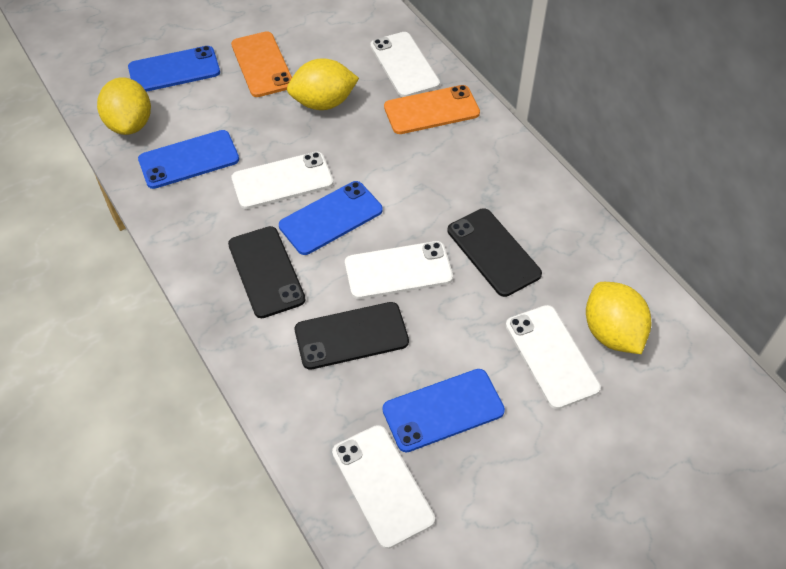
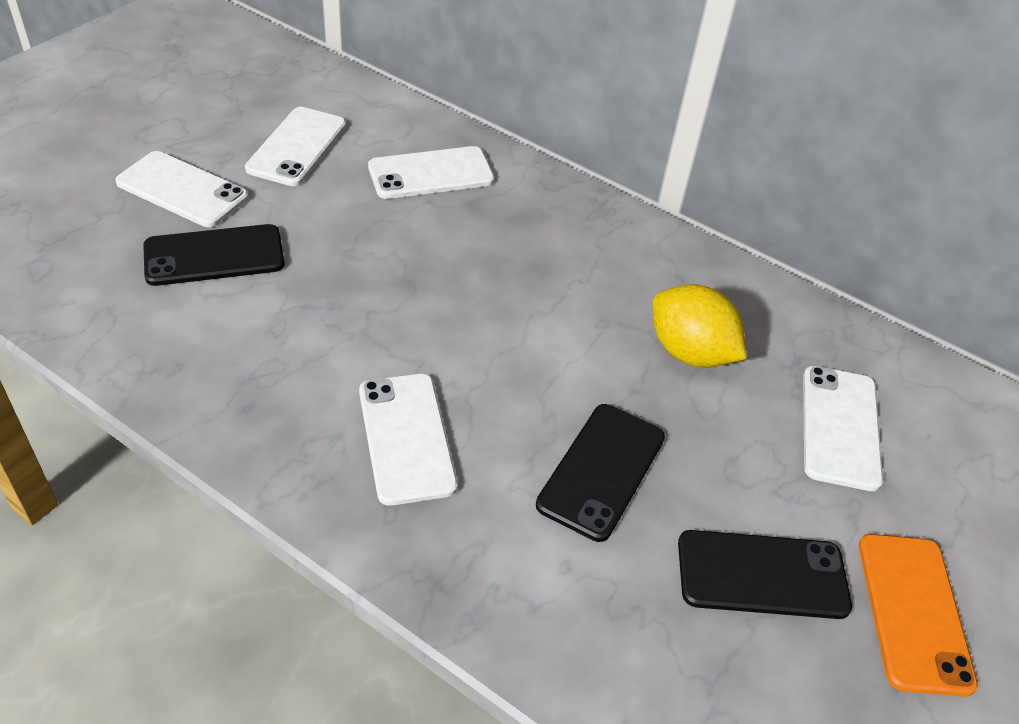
blue phone: 4 -> 0
orange phone: 2 -> 1
yellow lemon: 3 -> 1

